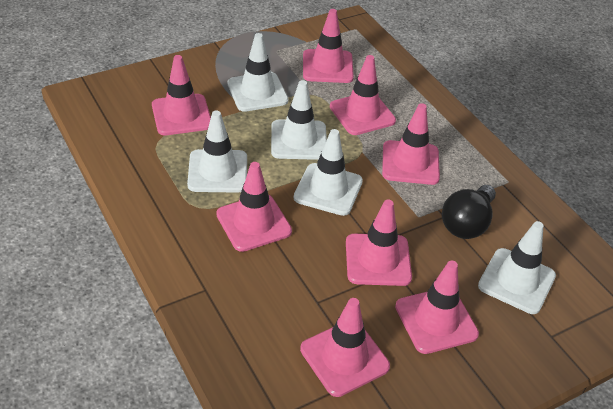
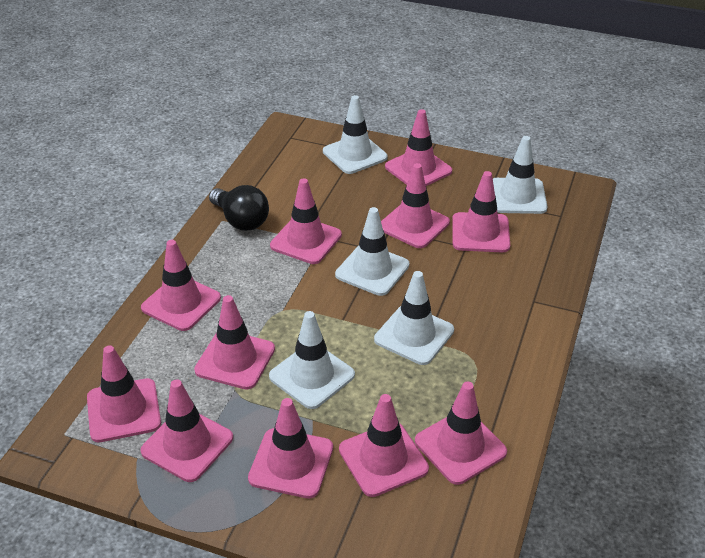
pink traffic cone: 8 -> 11

